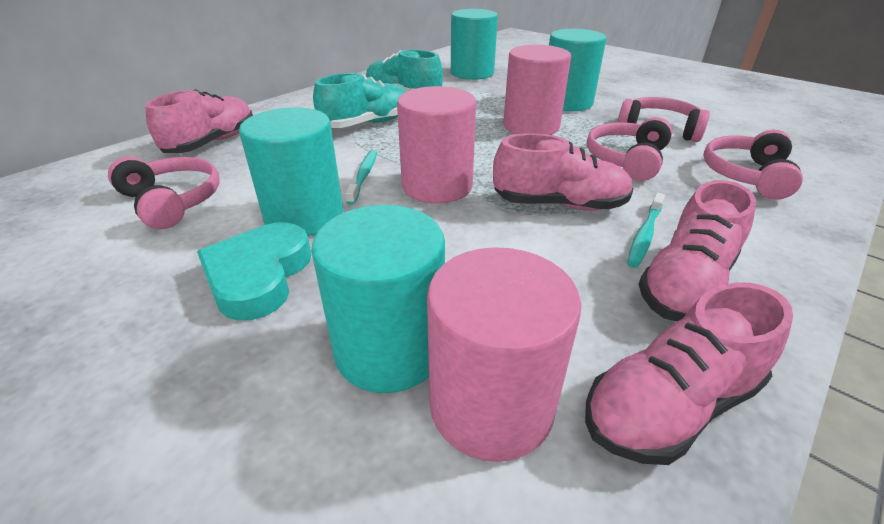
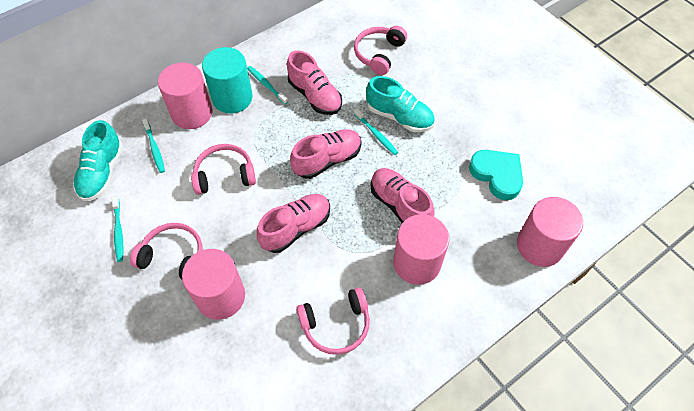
pink cylinder: 3 -> 4
turquoise cylinder: 4 -> 1
turquoise toothbrush: 2 -> 4

